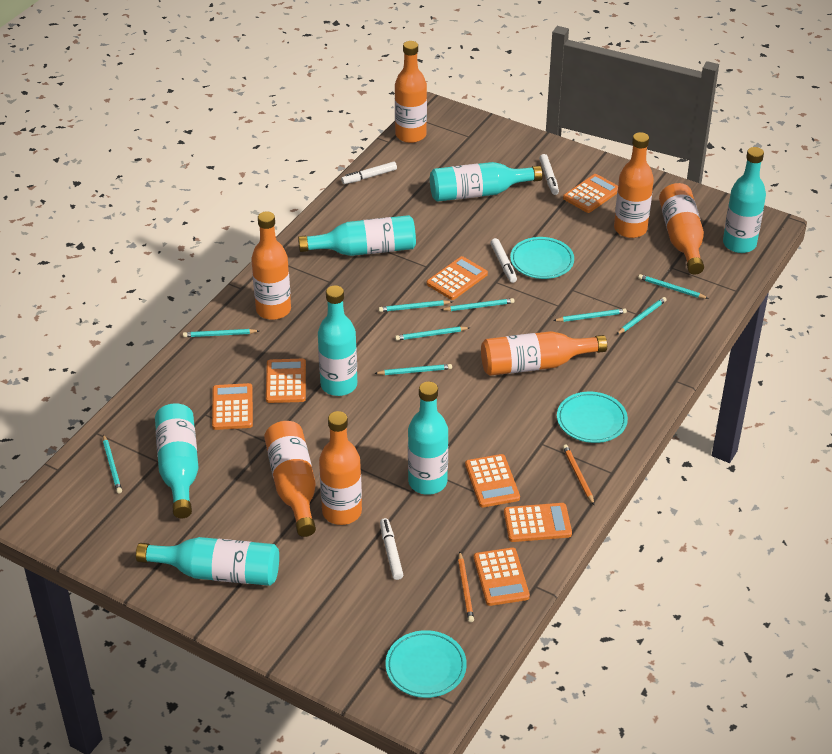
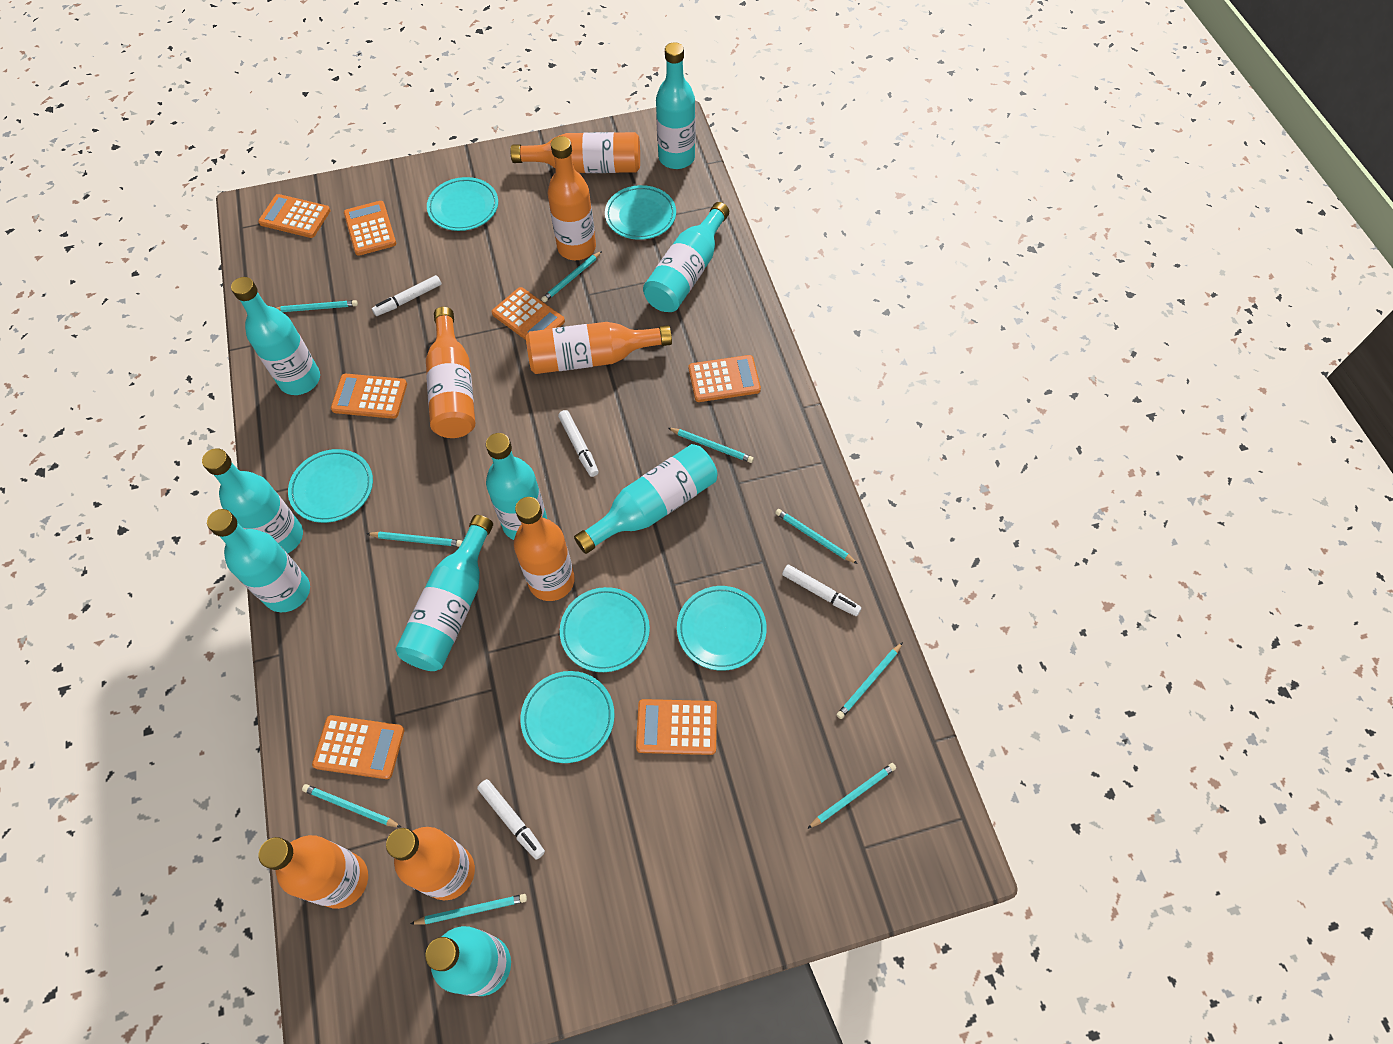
orange pencil: 2 -> 0
turquoise bottle: 7 -> 9
turquoise plate: 3 -> 6

